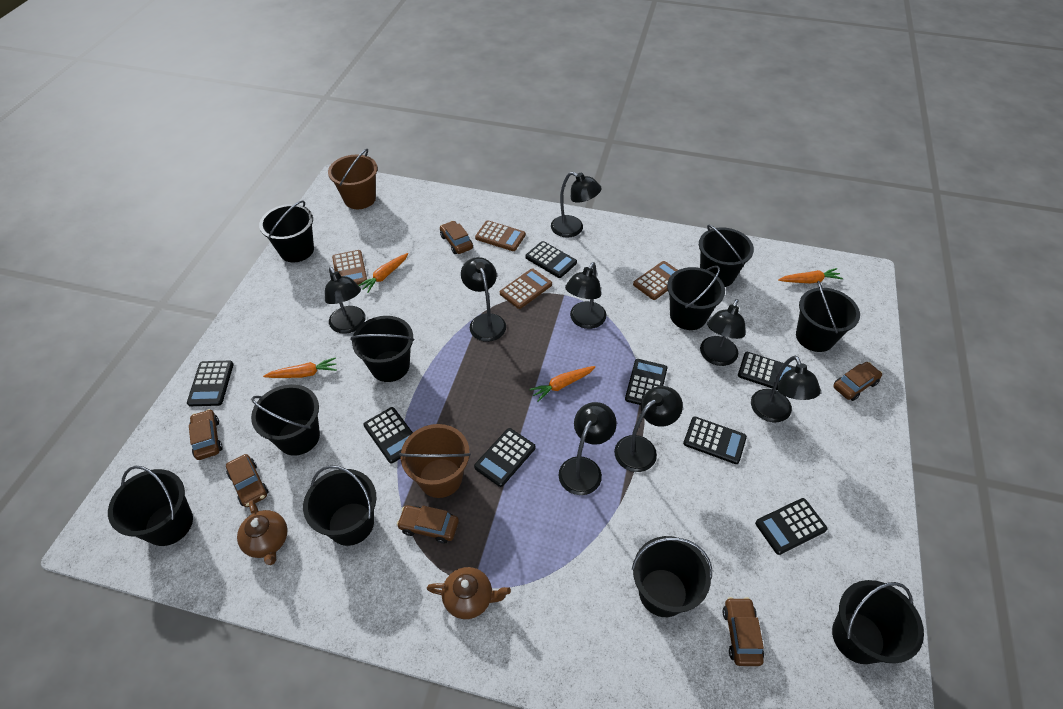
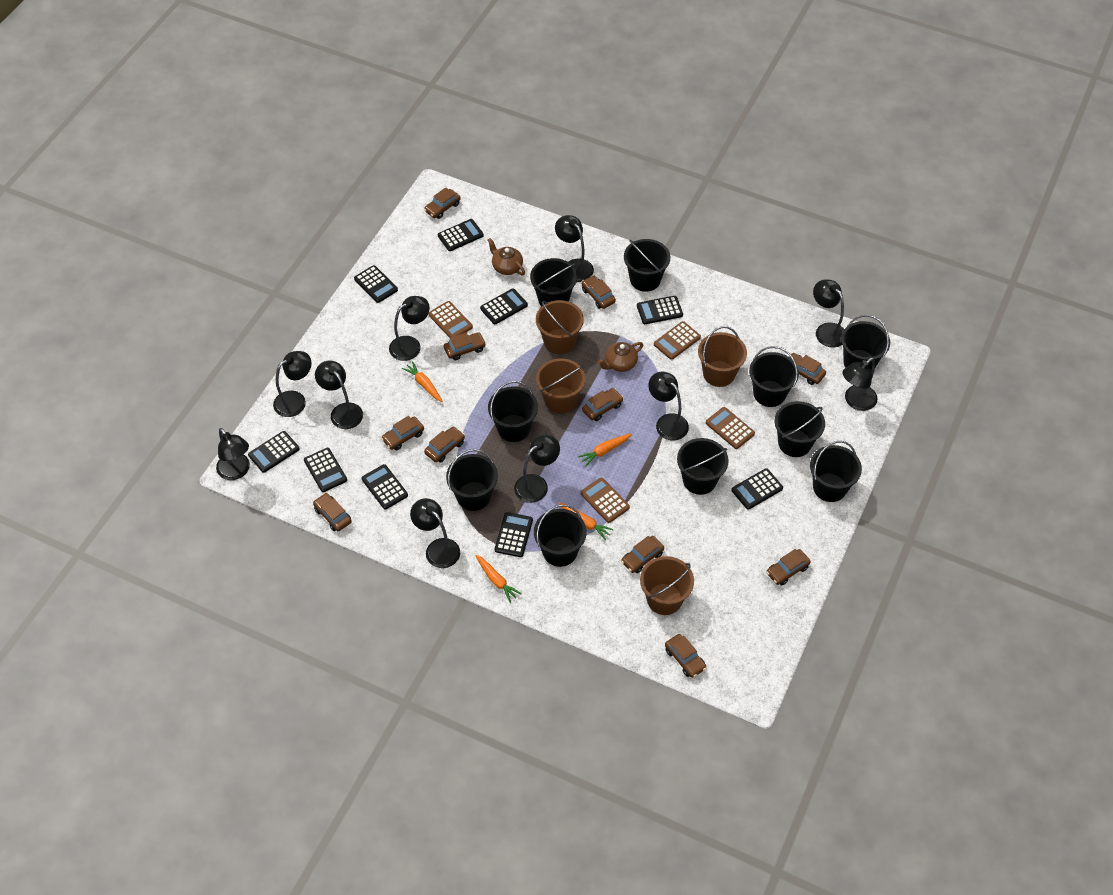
black calculator: 8 -> 9
black lamp: 8 -> 10
brown bucket: 2 -> 4
brown car: 6 -> 11

